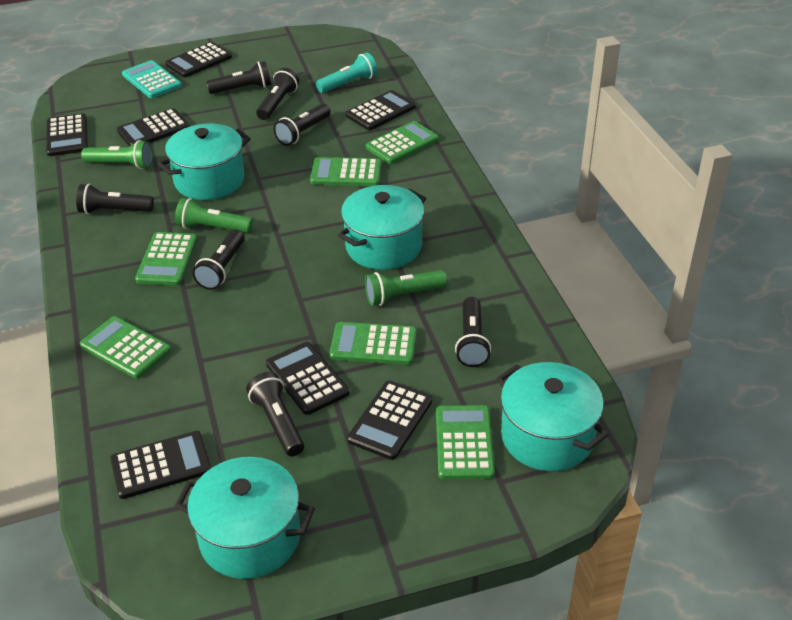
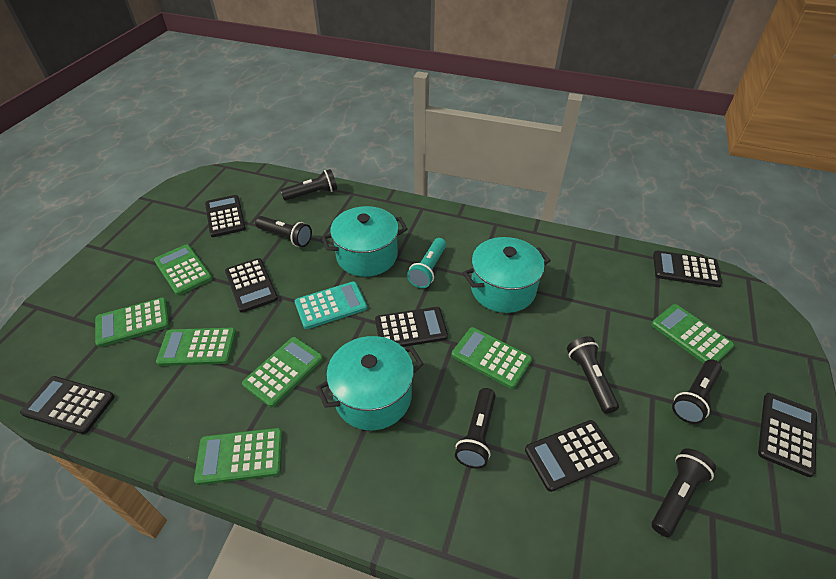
black flashlight: 7 -> 6
green calculator: 6 -> 7
green flashlight: 3 -> 0
turquoise pot: 4 -> 3

